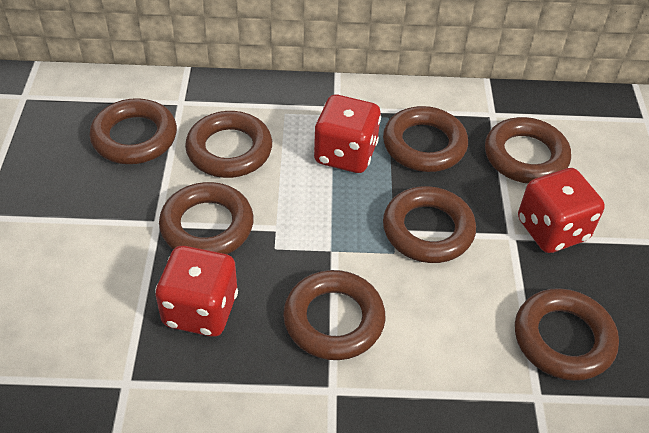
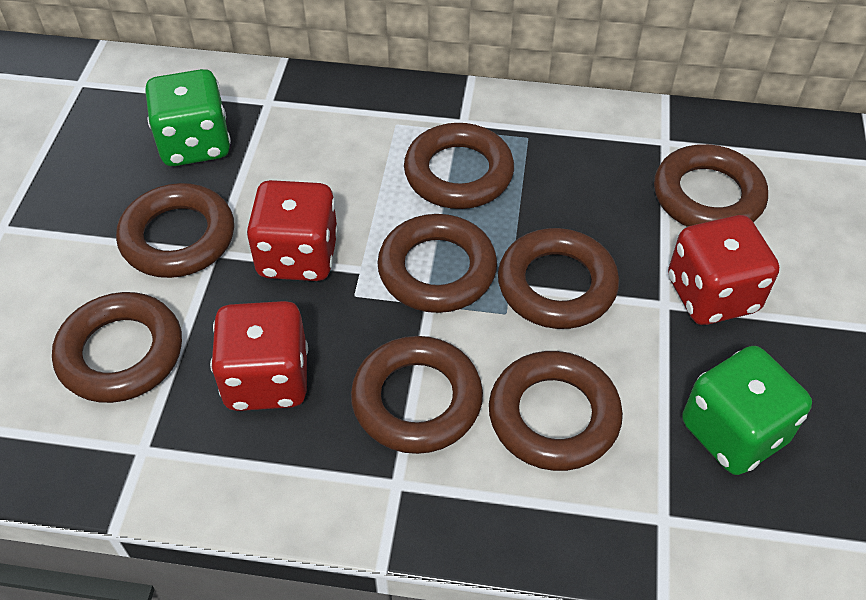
green dice: 0 -> 2

